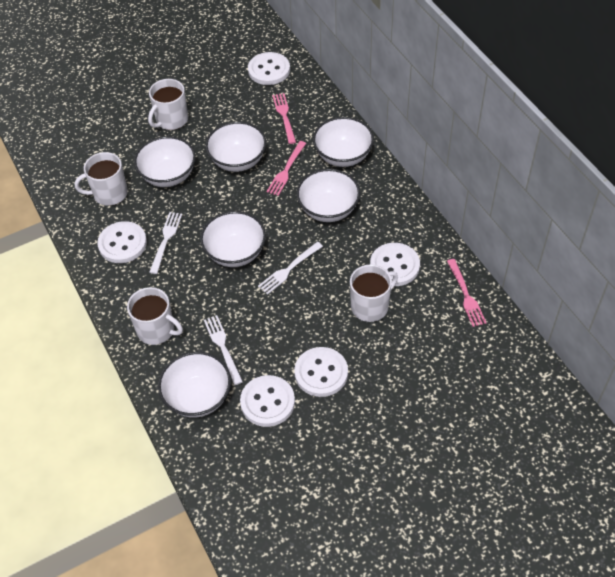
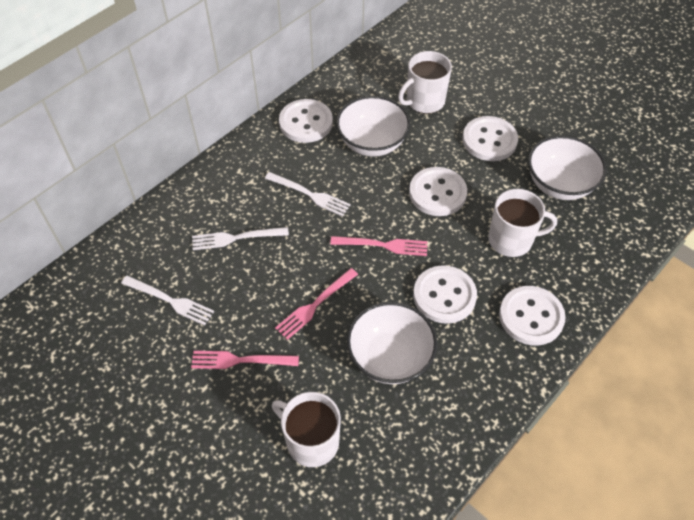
white bowl: 6 -> 3
white mug: 4 -> 3

